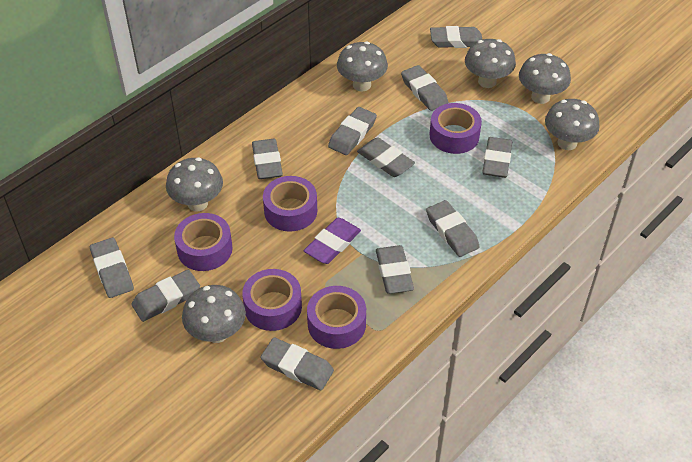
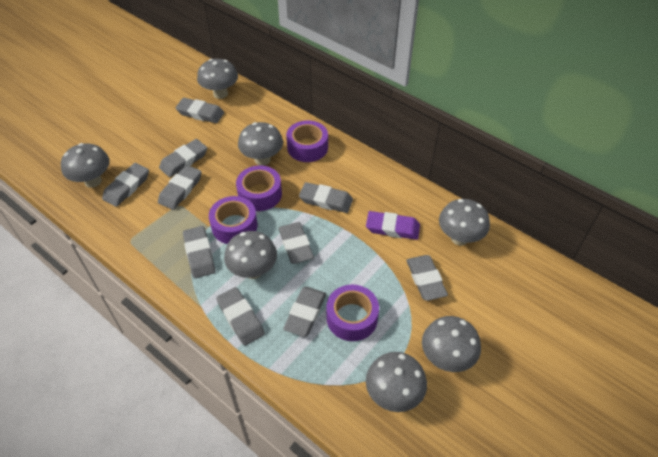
grey eraser: 11 -> 10
grey mushroom: 6 -> 7
purple tape: 5 -> 4

